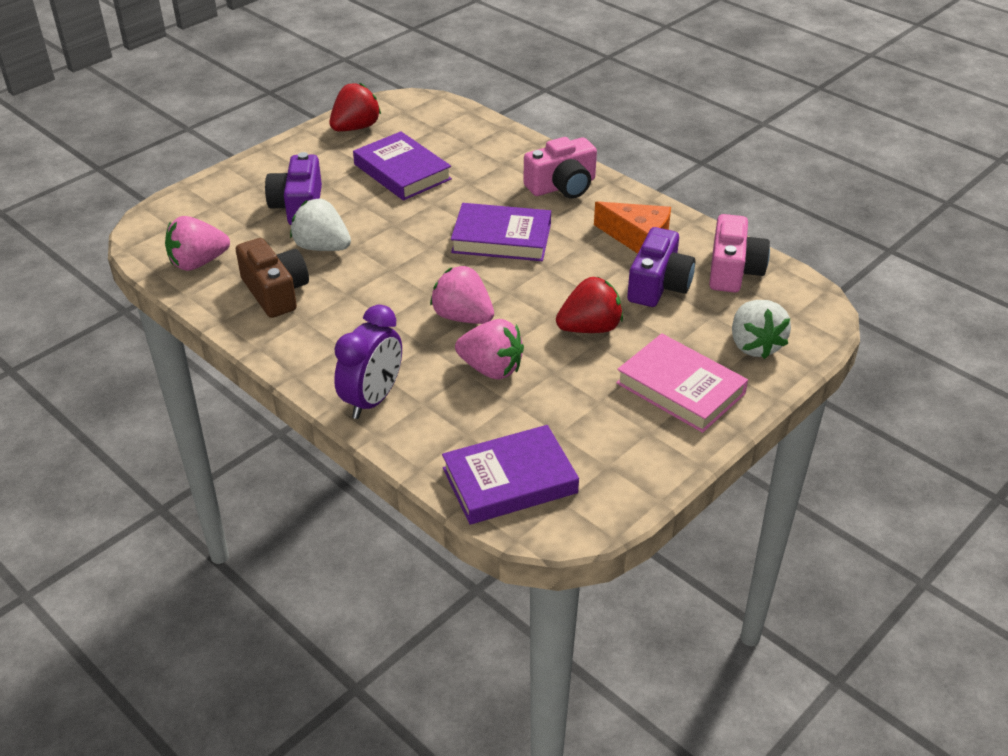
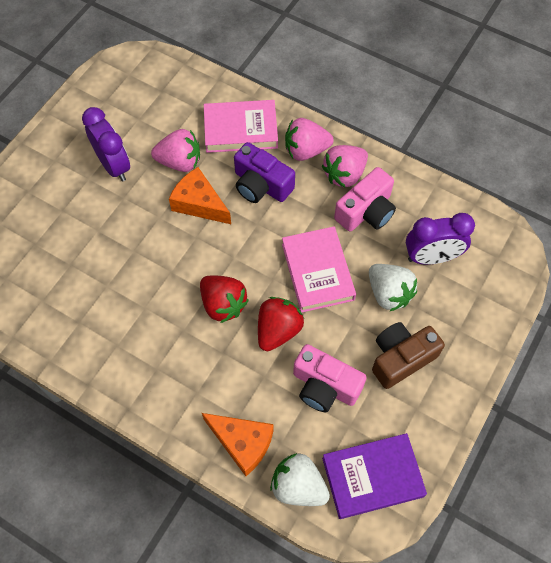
orange cheese: 1 -> 2
pink book: 1 -> 2
purple book: 3 -> 1
purple camera: 2 -> 1
purple clock: 1 -> 2

